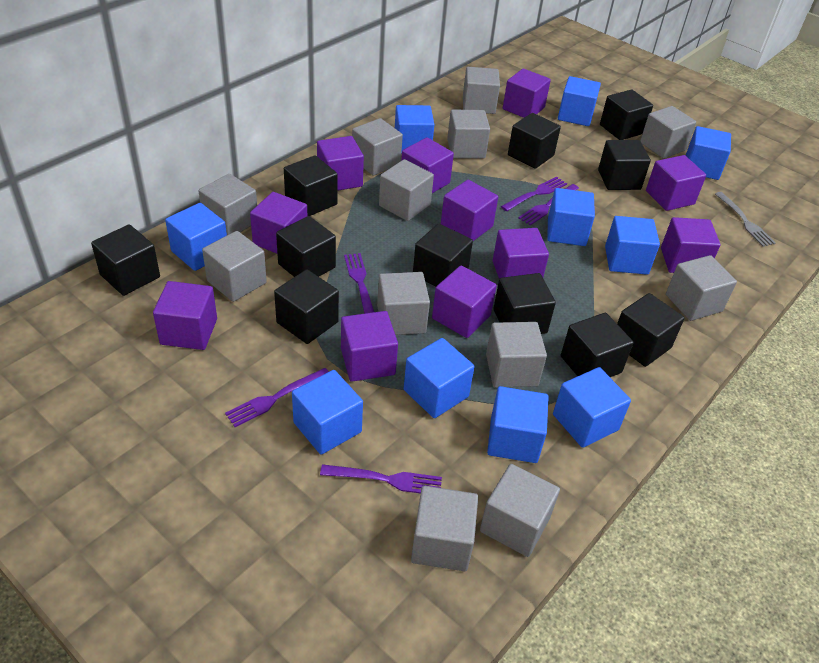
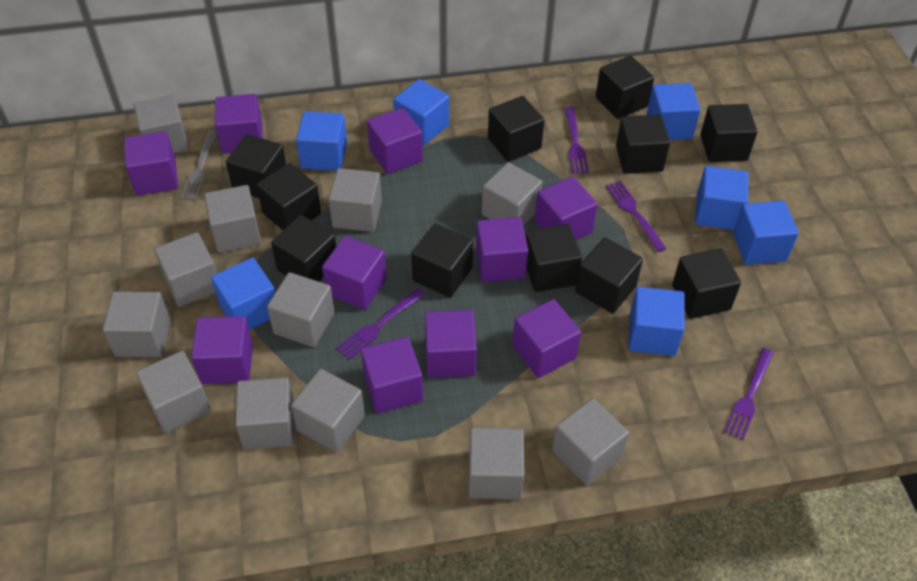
blue cube: 10 -> 7
purple cube: 11 -> 10
purple fork: 5 -> 4

